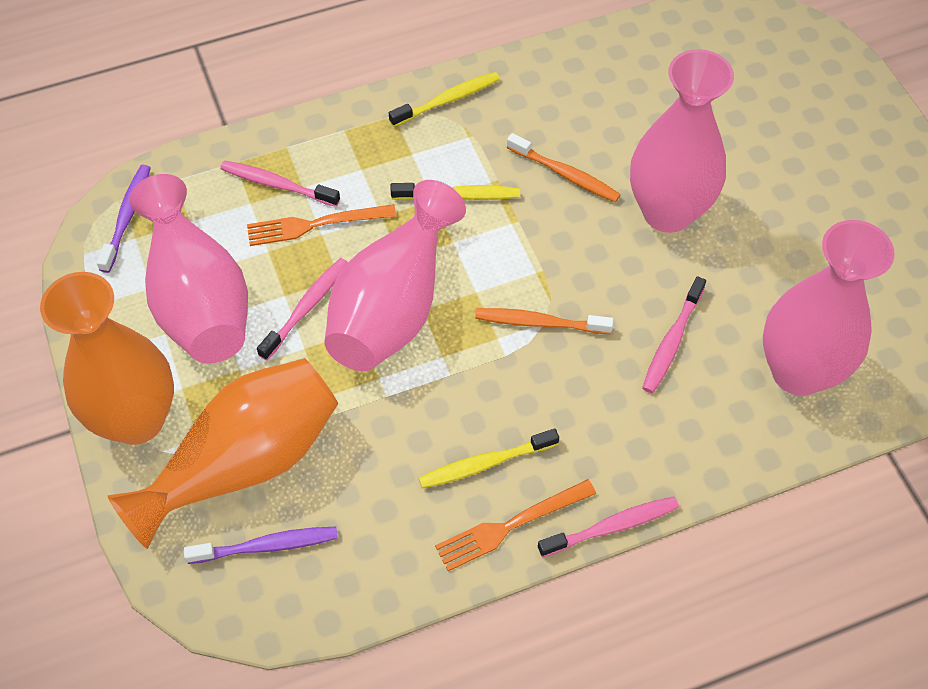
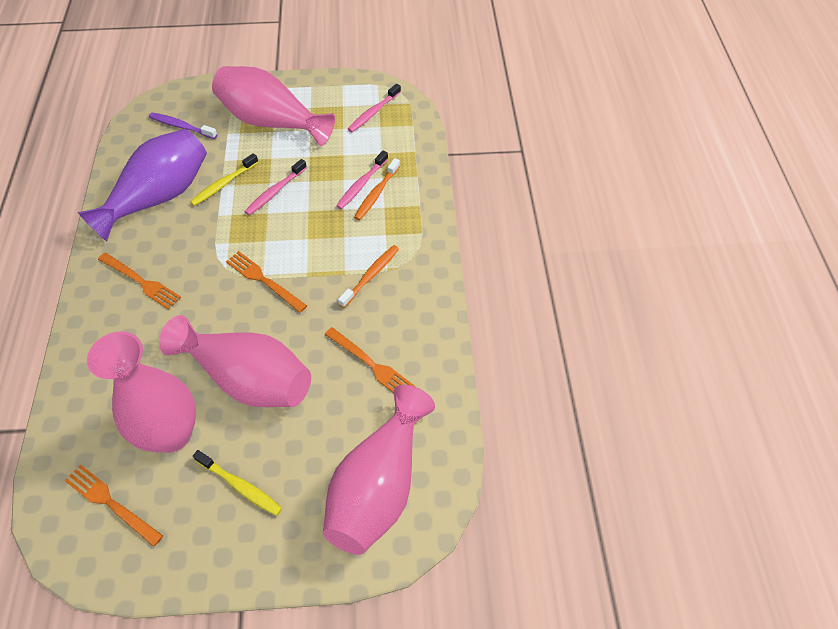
orange fork: 2 -> 4
orange vase: 2 -> 0
pink toothbrush: 4 -> 3
purple toothbrush: 2 -> 1
purple vase: 0 -> 1
yellow toothbrush: 3 -> 2

